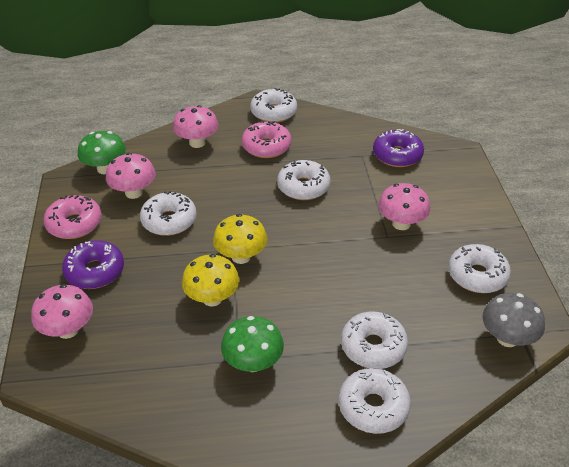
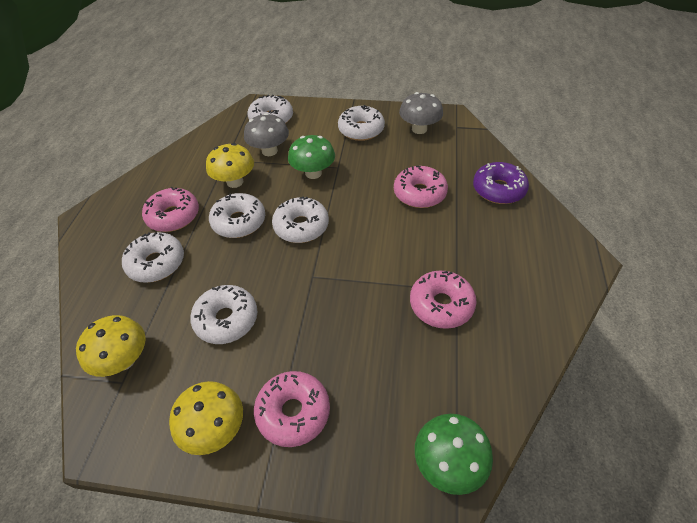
grey mushroom: 1 -> 2
pink donut: 2 -> 4
pink mushroom: 4 -> 0
purple donut: 2 -> 1
yellow mushroom: 2 -> 3

